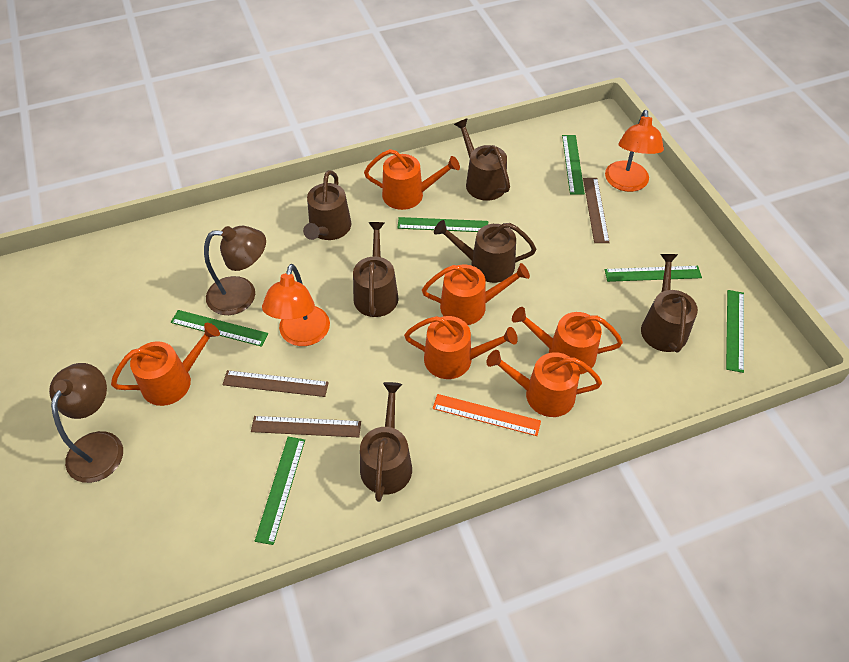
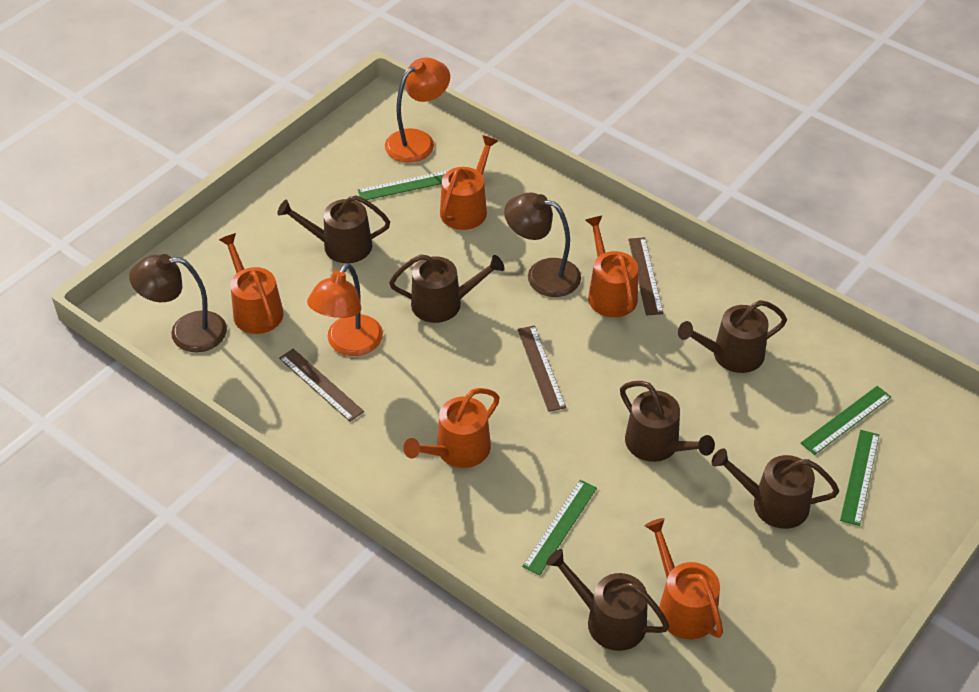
green ruler: 6 -> 4
orange ruler: 1 -> 0
orange watering can: 6 -> 5

